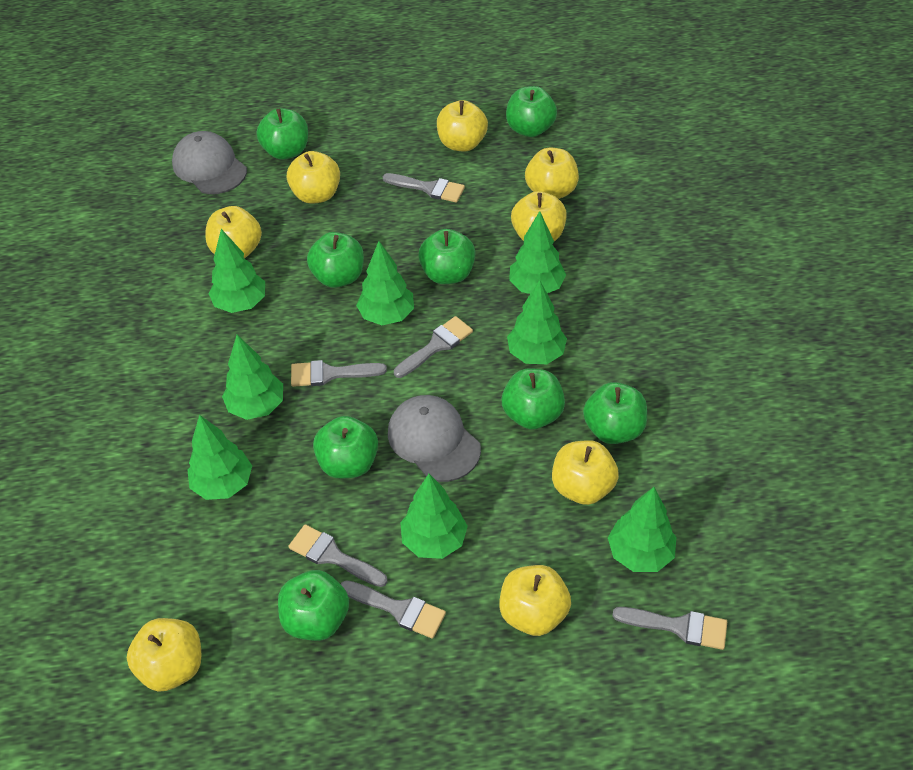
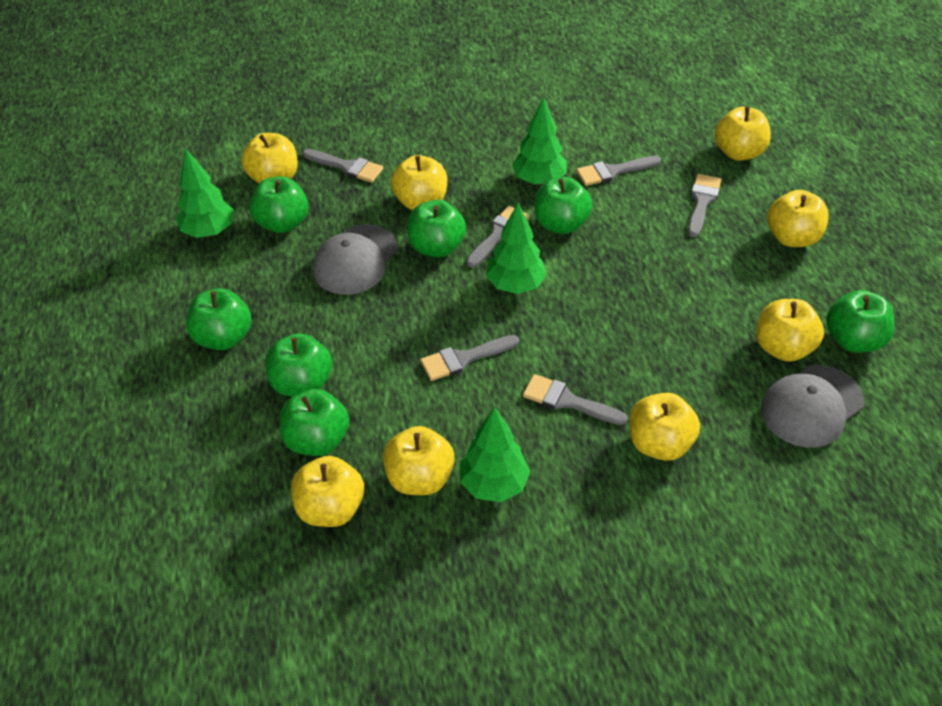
green apple: 8 -> 7
green tree: 8 -> 4

